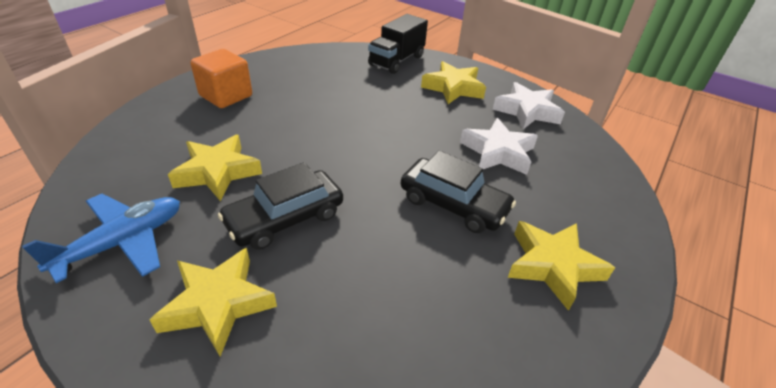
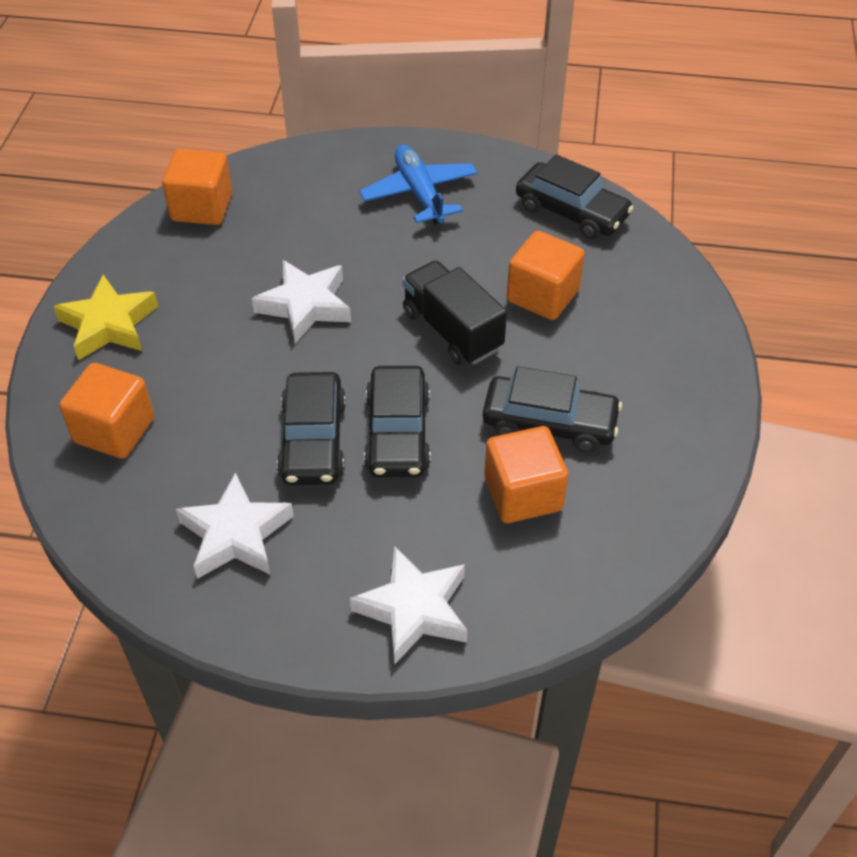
black car: 2 -> 4
orange cube: 1 -> 4
white star: 2 -> 3
yellow star: 4 -> 1

